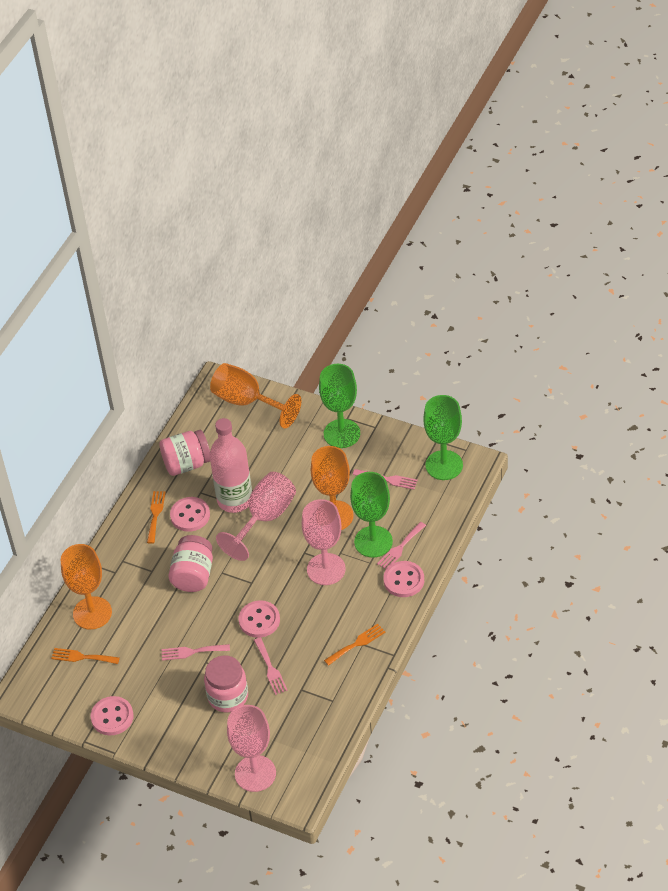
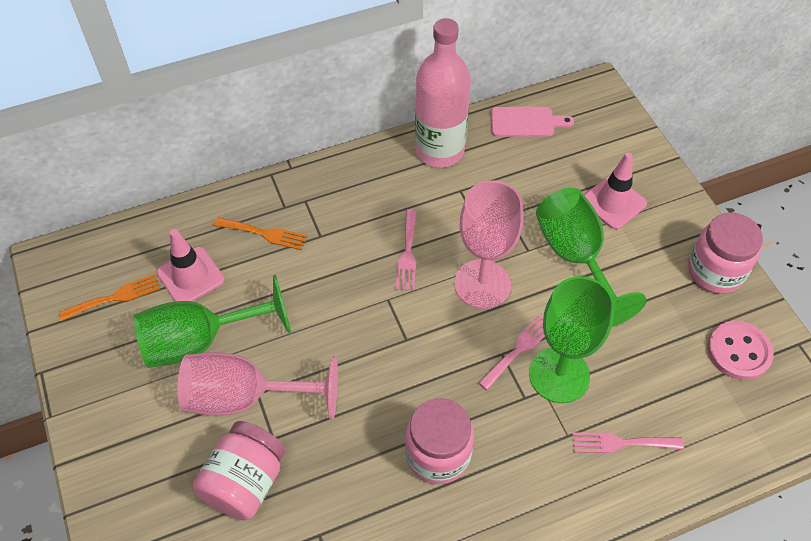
orange fork: 3 -> 2
orange goblet: 3 -> 0
pink button: 4 -> 1
pink cutting board: 0 -> 1
pink fork: 4 -> 3
pink goblet: 3 -> 2
pink traffic cone: 0 -> 2

